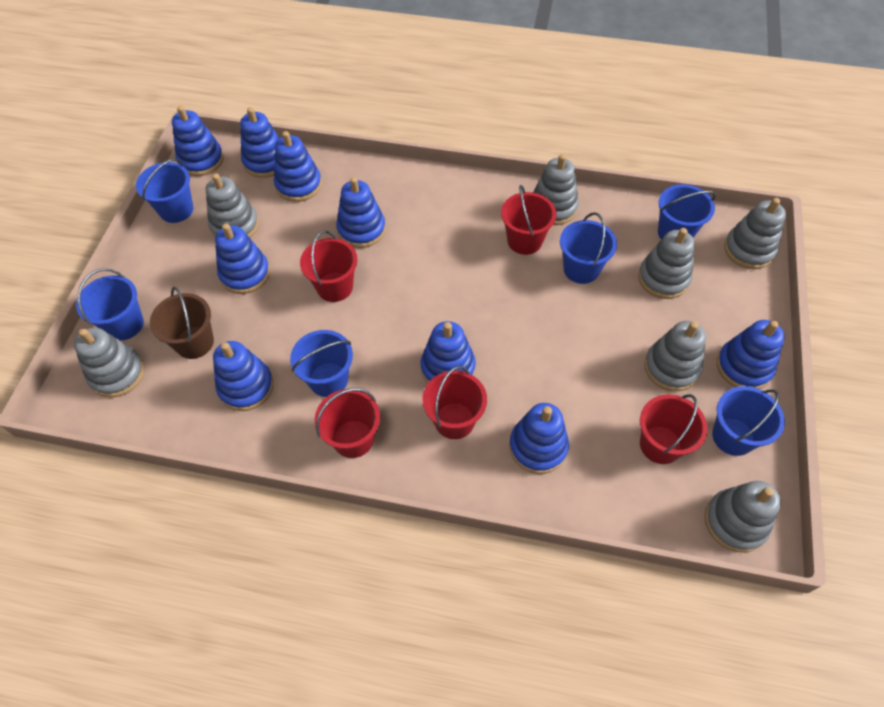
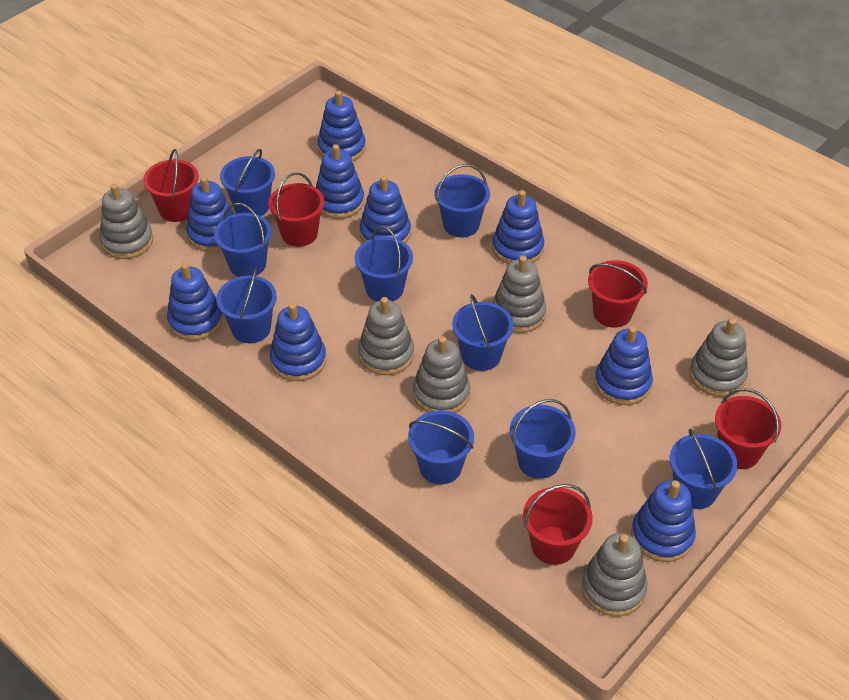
blue bucket: 6 -> 9
brown bucket: 1 -> 0
grey stacking toy: 7 -> 6

